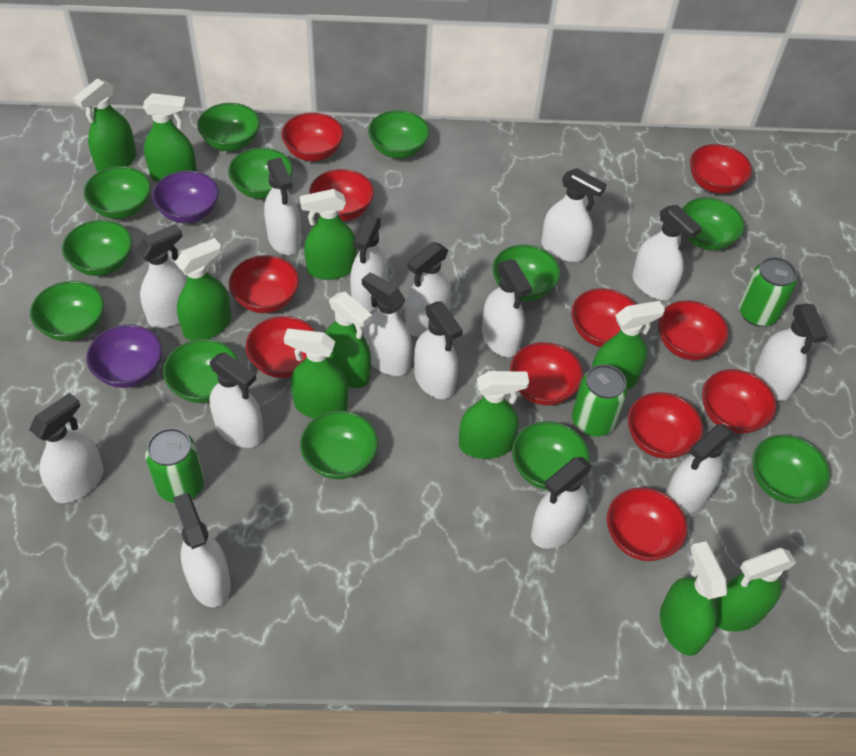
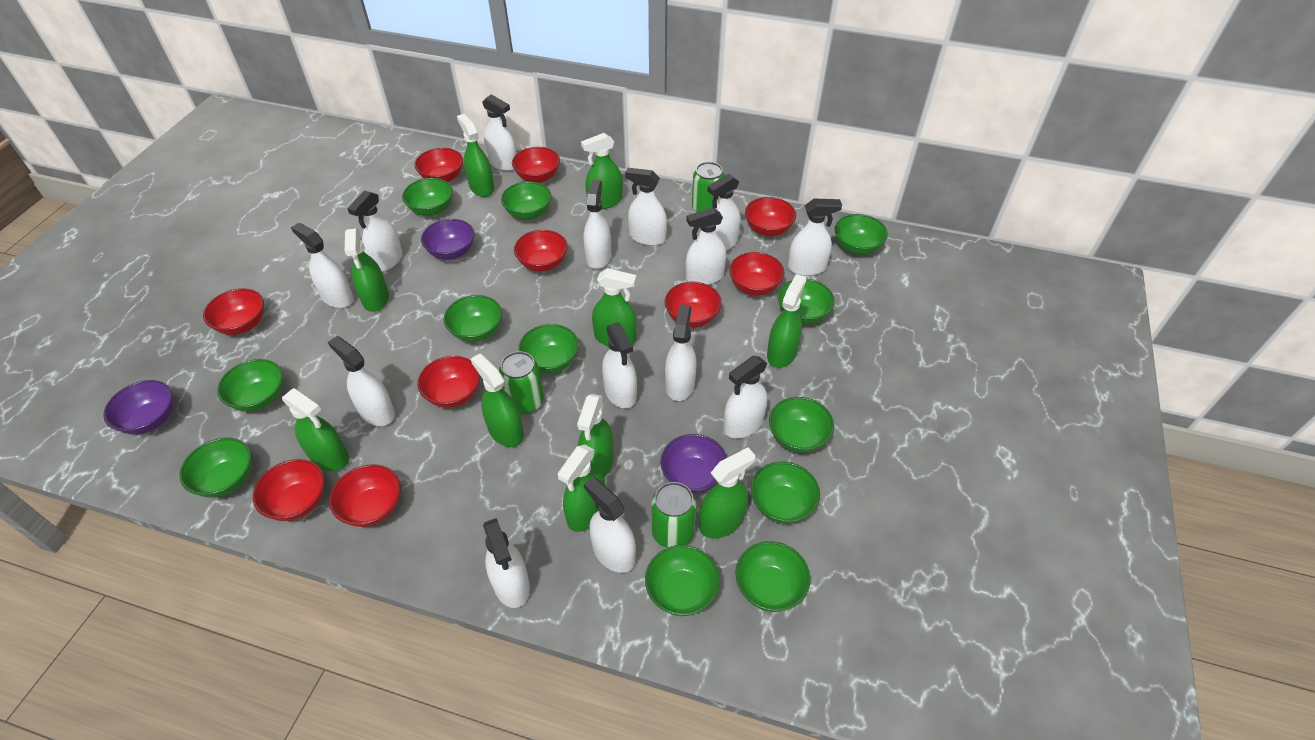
purple bowl: 2 -> 3
red bowl: 11 -> 10
white spray bottle: 15 -> 14

